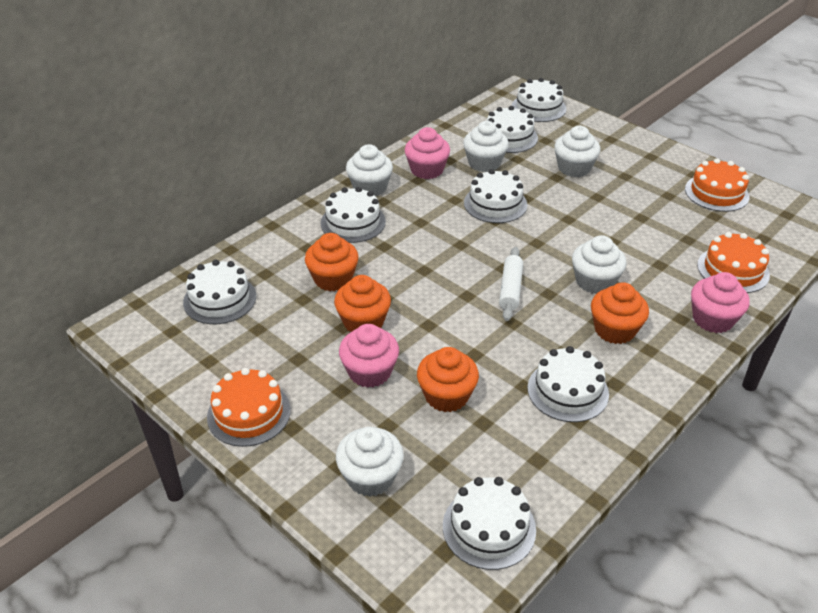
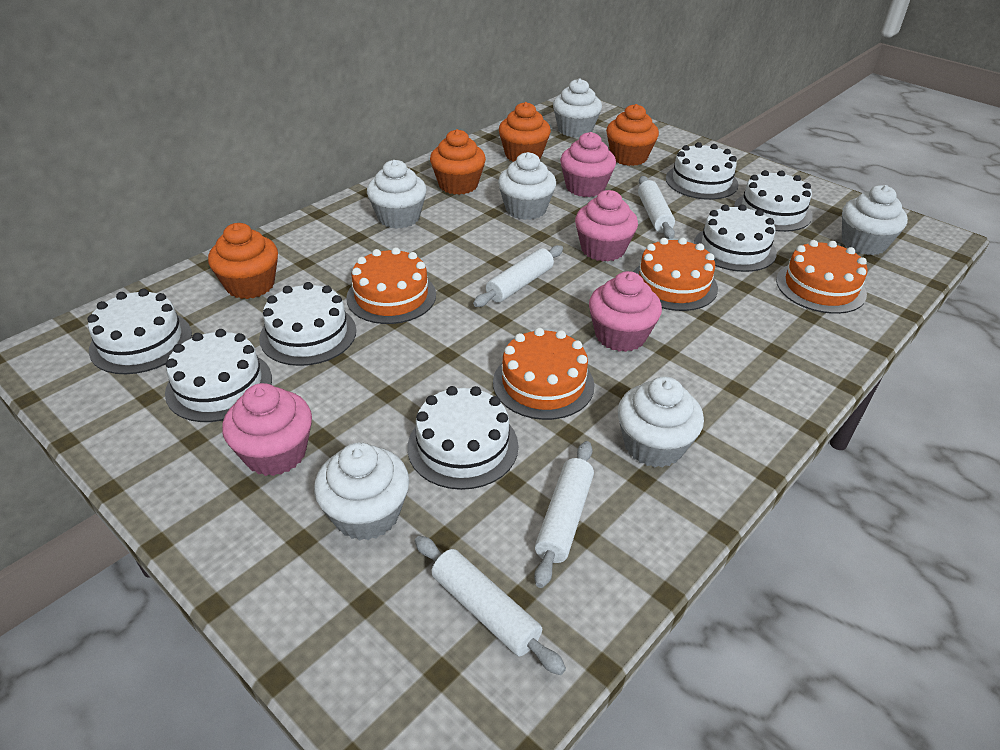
orange cake: 3 -> 4
pink cupcake: 3 -> 4
white cupcake: 5 -> 6
white rolling pin: 1 -> 4

